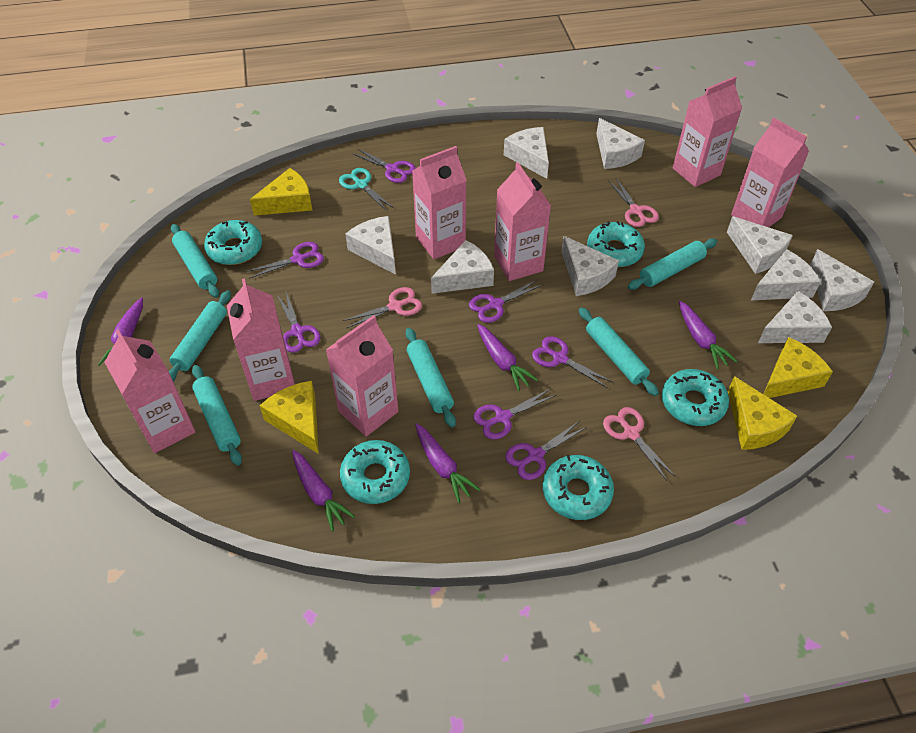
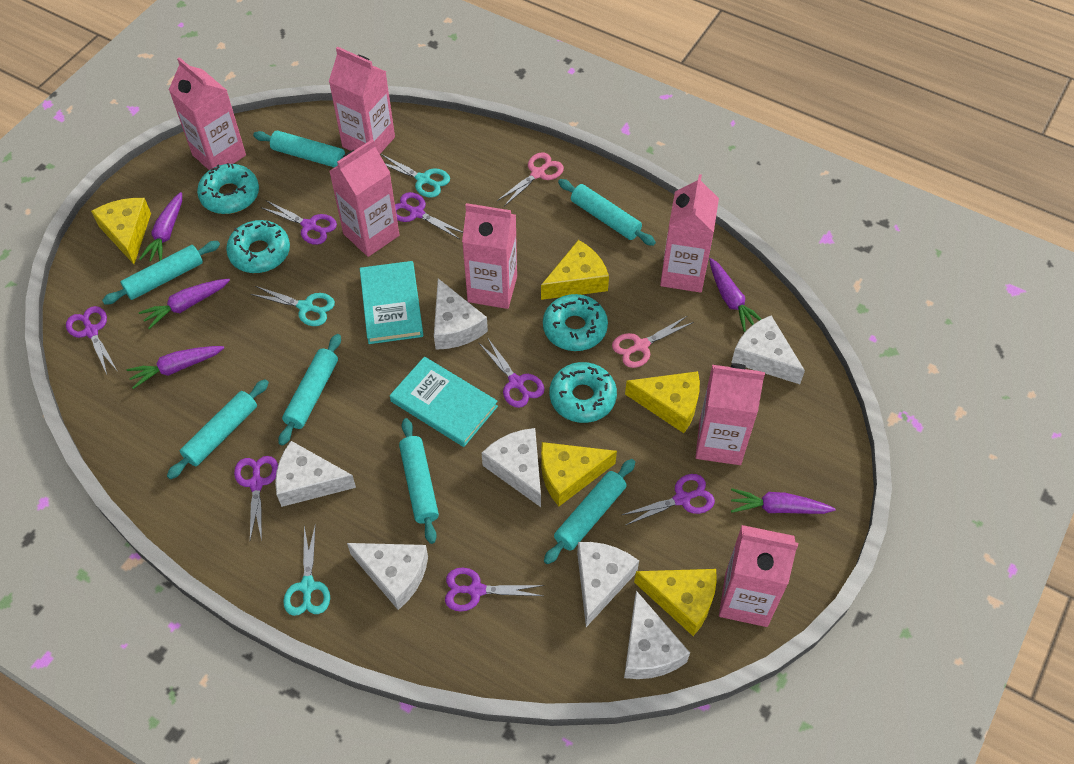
pink scissors: 3 -> 2
turquoise book: 0 -> 2
turquoise donut: 5 -> 4
turquoise rolling pin: 6 -> 7
turquoise scissors: 1 -> 3
white cheese: 9 -> 7
yellow cheese: 4 -> 5

